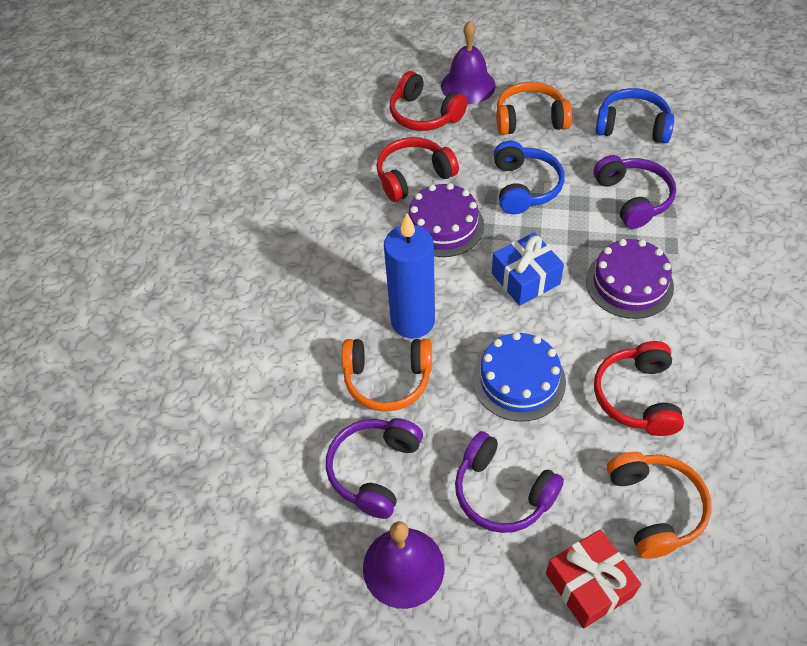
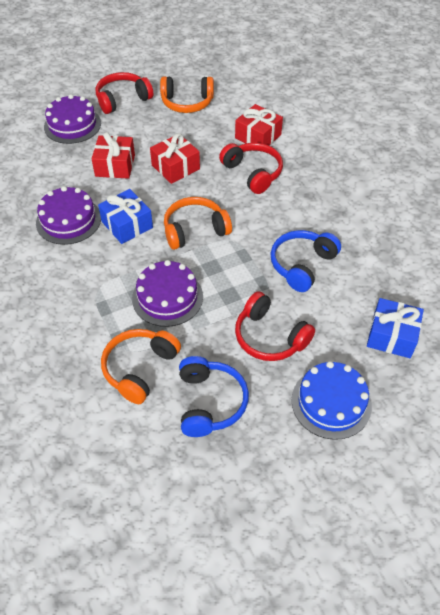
blue candle: 1 -> 0
blue gift: 1 -> 2
purple bell: 2 -> 0
purple cake: 2 -> 3
purple headphones: 3 -> 0
red gift: 1 -> 3

